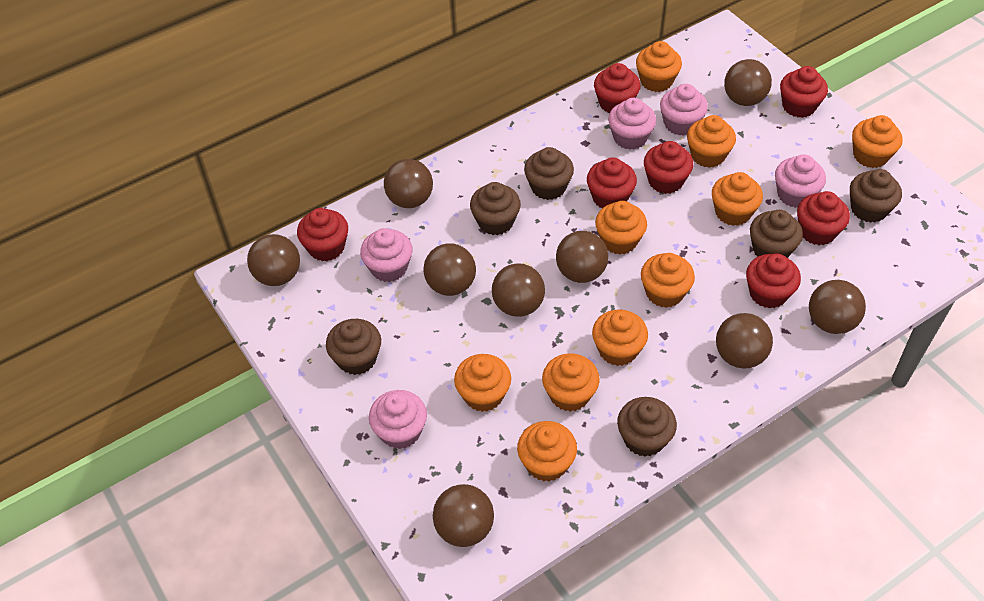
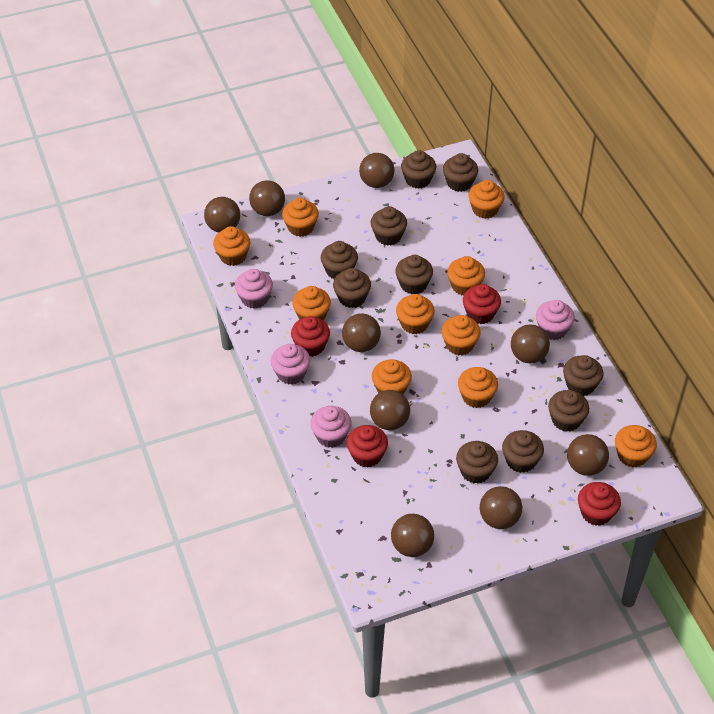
brown cupcake: 6 -> 10
pink cupcake: 5 -> 4
red cupcake: 7 -> 4

